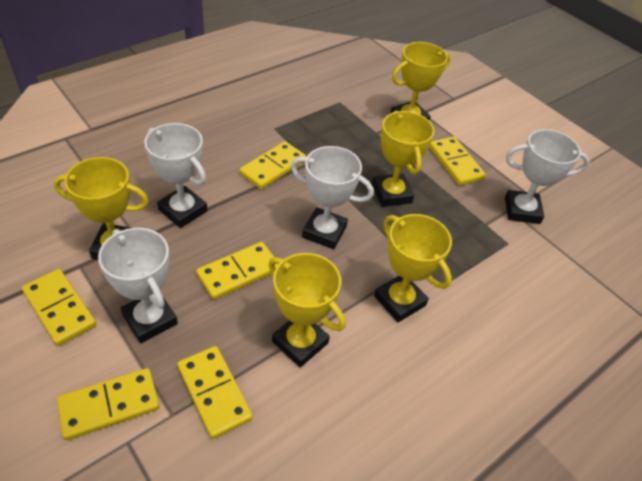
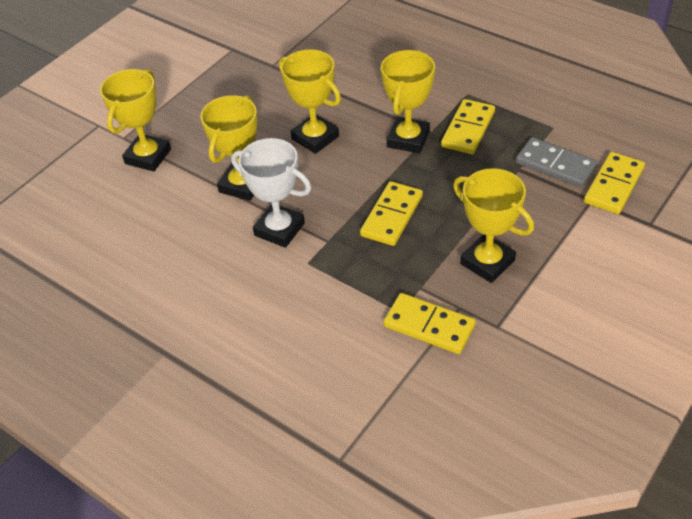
grey domino: 0 -> 1
white trophy: 4 -> 1
yellow domino: 6 -> 4

